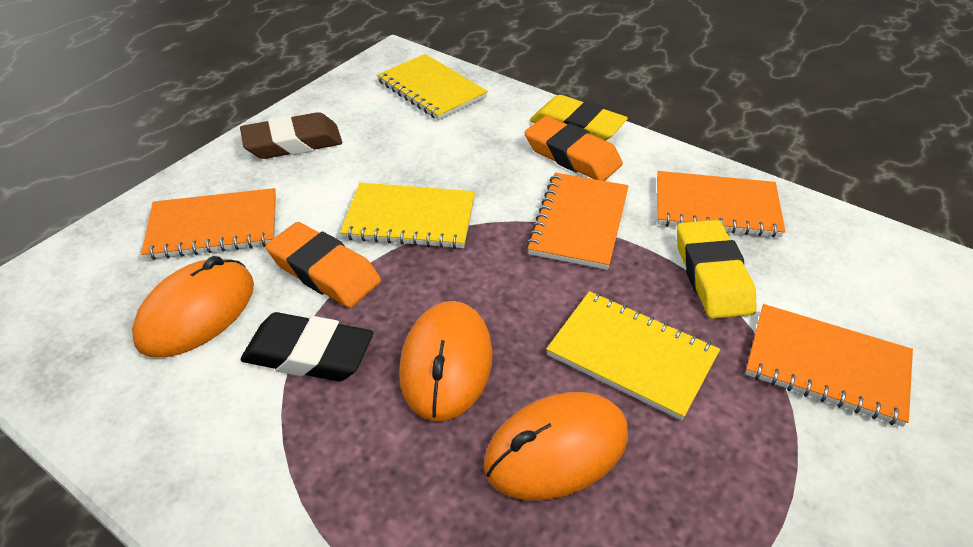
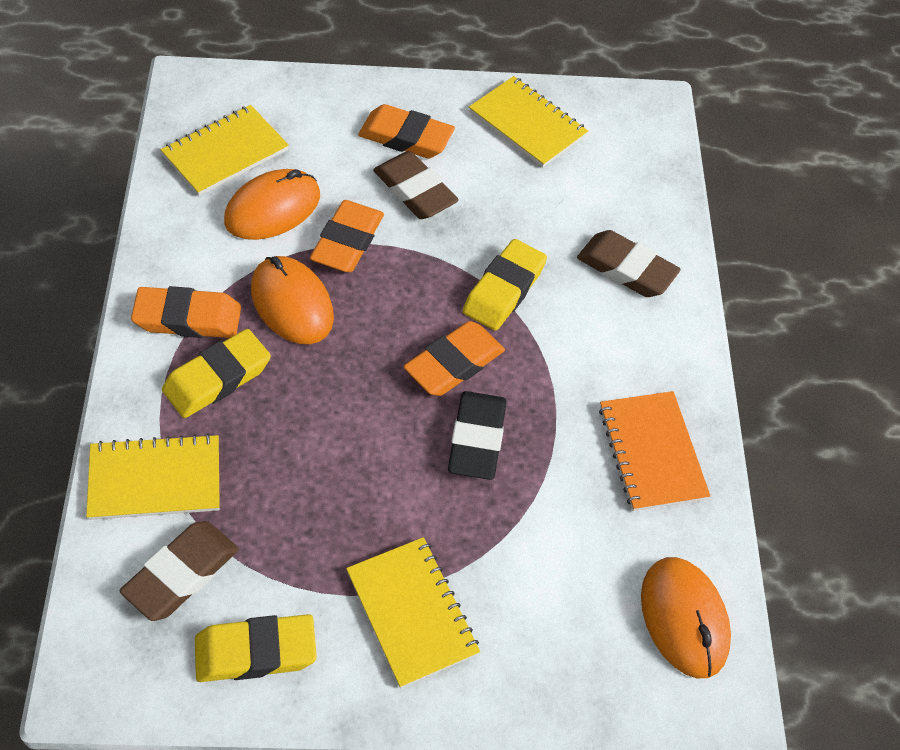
brown eraser: 1 -> 3
orange eraser: 2 -> 4
orange notebook: 4 -> 1
yellow eraser: 2 -> 3
yellow notebook: 3 -> 4

